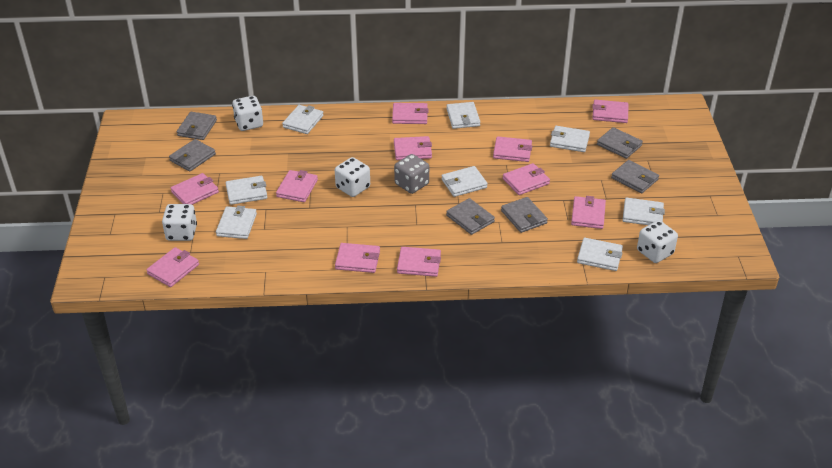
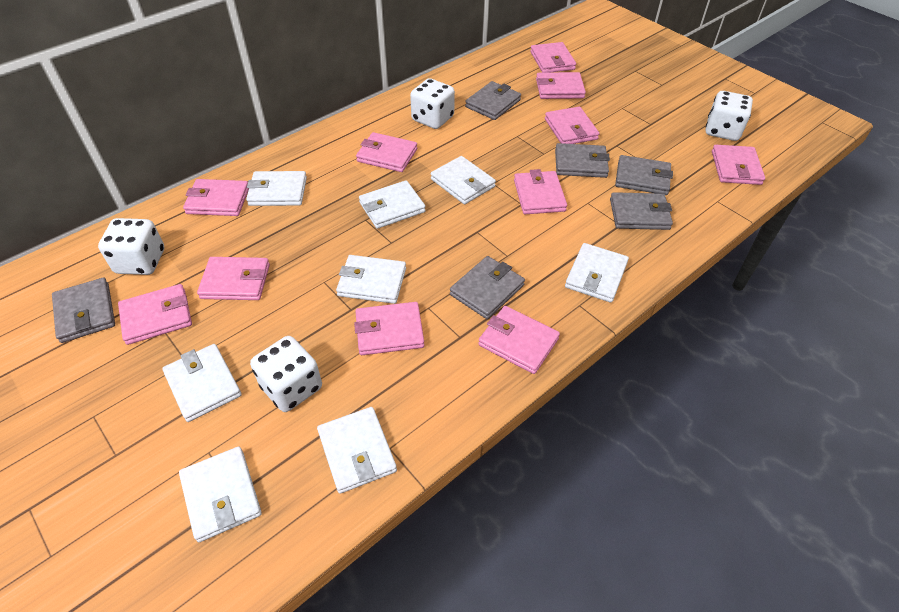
grey dice: 1 -> 0

